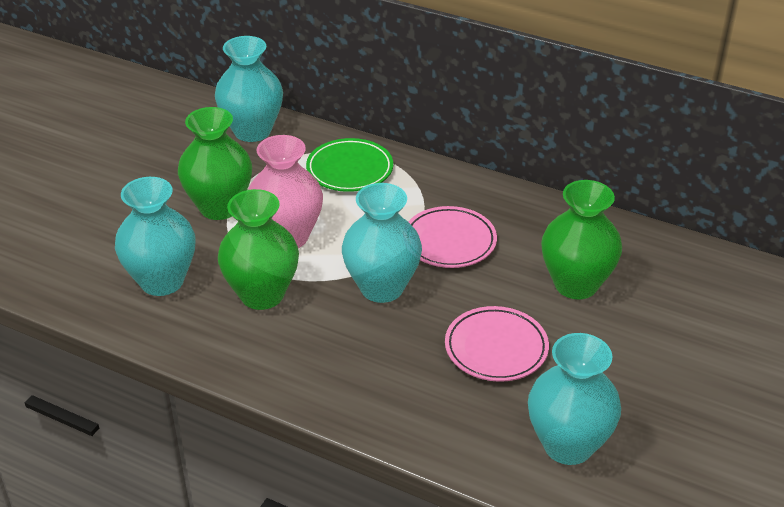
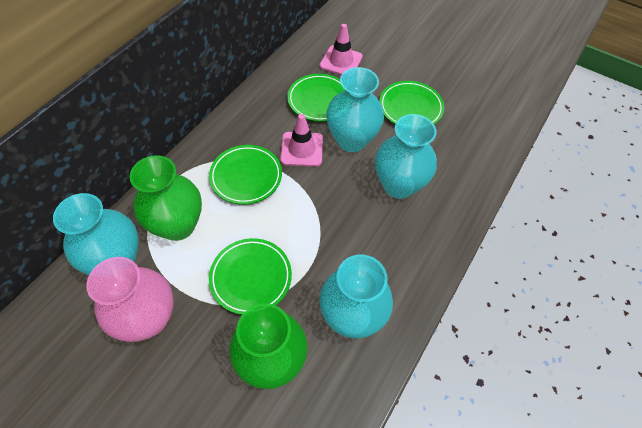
green plate: 1 -> 4
green vase: 3 -> 2
pink plate: 2 -> 0
pink traffic cone: 0 -> 2

